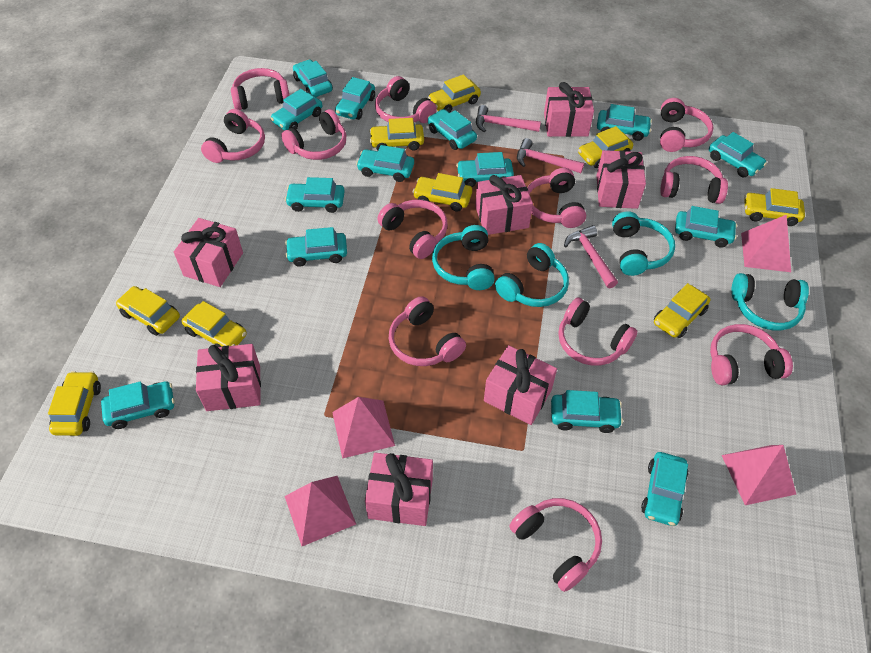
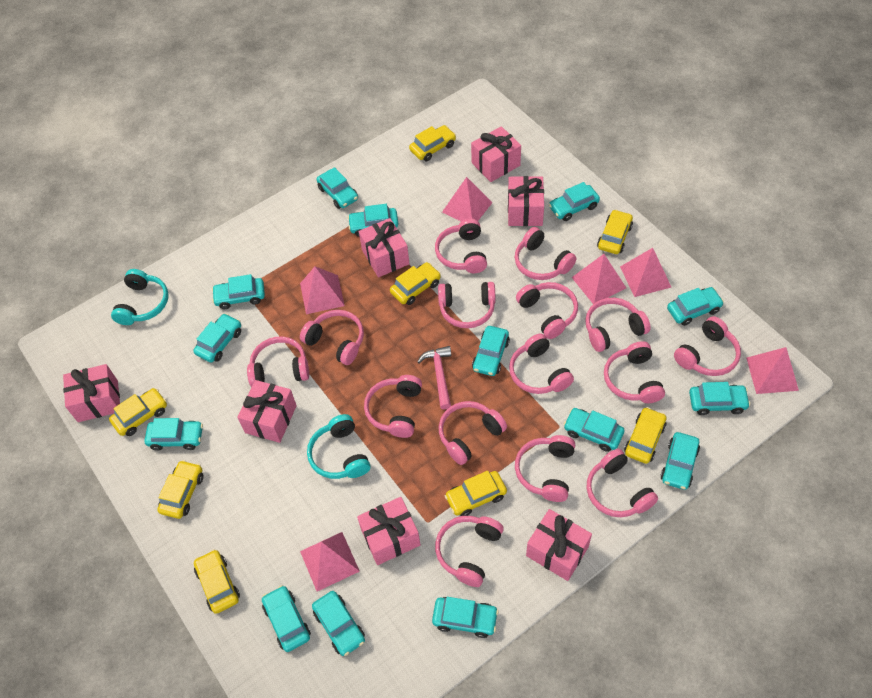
pink hammer: 3 -> 1
pink headphones: 12 -> 15
pink pyramid: 4 -> 6
turquoise headphones: 4 -> 2
yellow car: 9 -> 8

